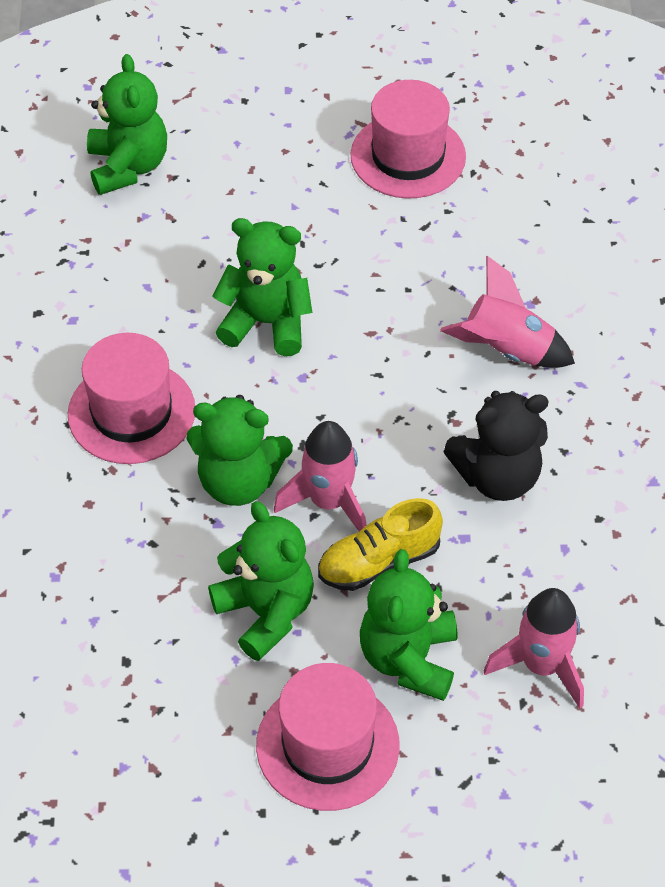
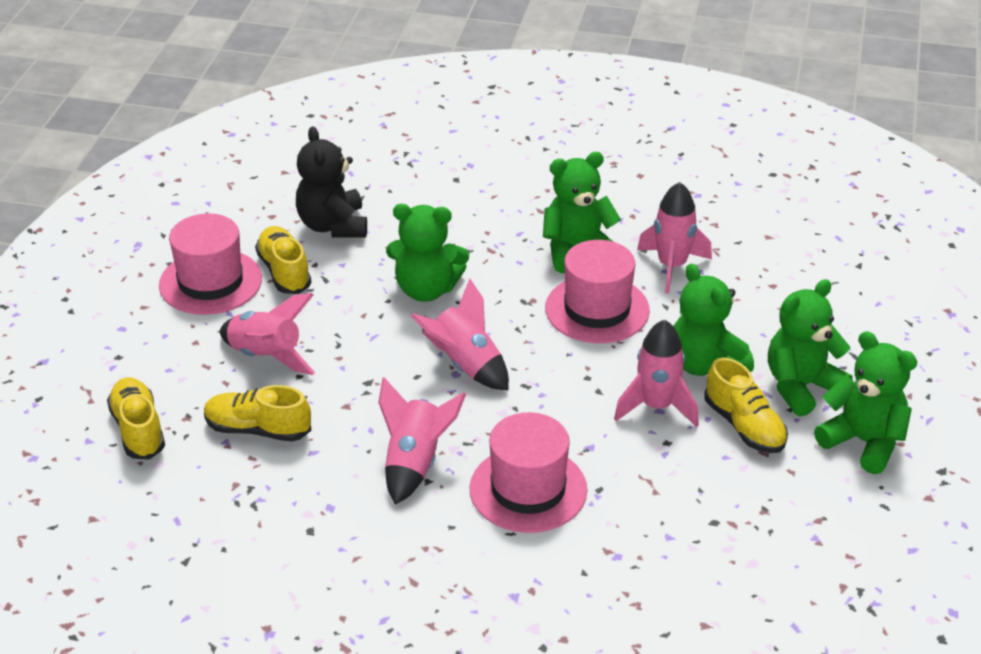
pink rocket: 3 -> 5
yellow shoe: 1 -> 4

